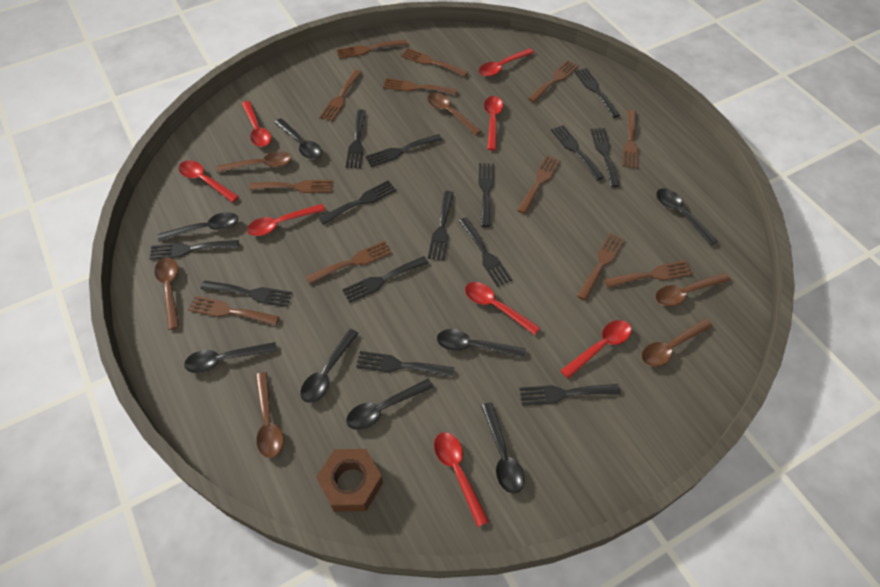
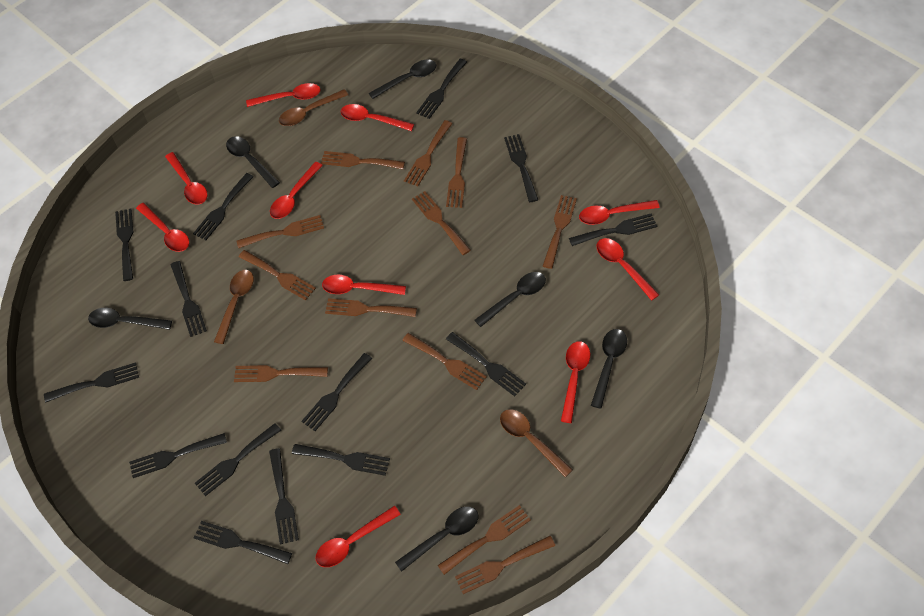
black spoon: 8 -> 6
brown nut: 1 -> 0
brown spoon: 6 -> 3
red spoon: 8 -> 10

